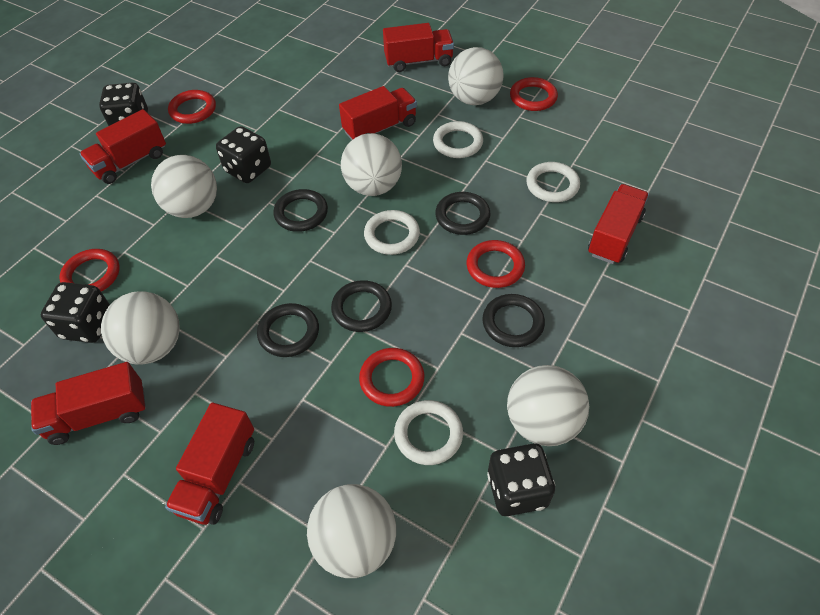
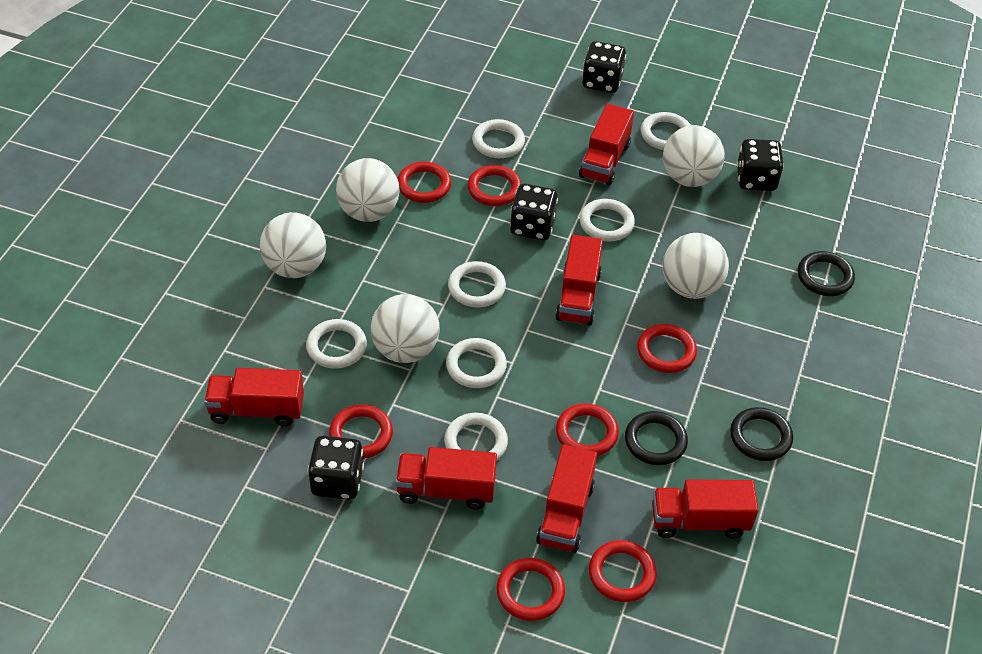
black ring: 5 -> 3
red ring: 5 -> 7
white ball: 6 -> 5
white ring: 4 -> 7

